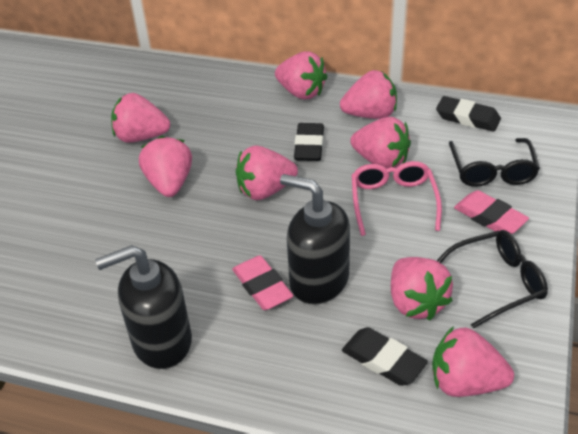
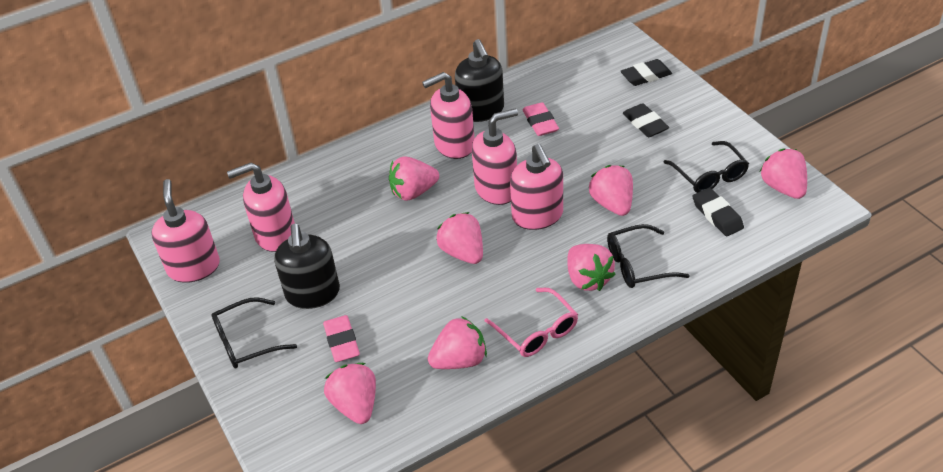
black glasses: 2 -> 3
pink soap dispenser: 0 -> 5
pink strawberry: 8 -> 7

